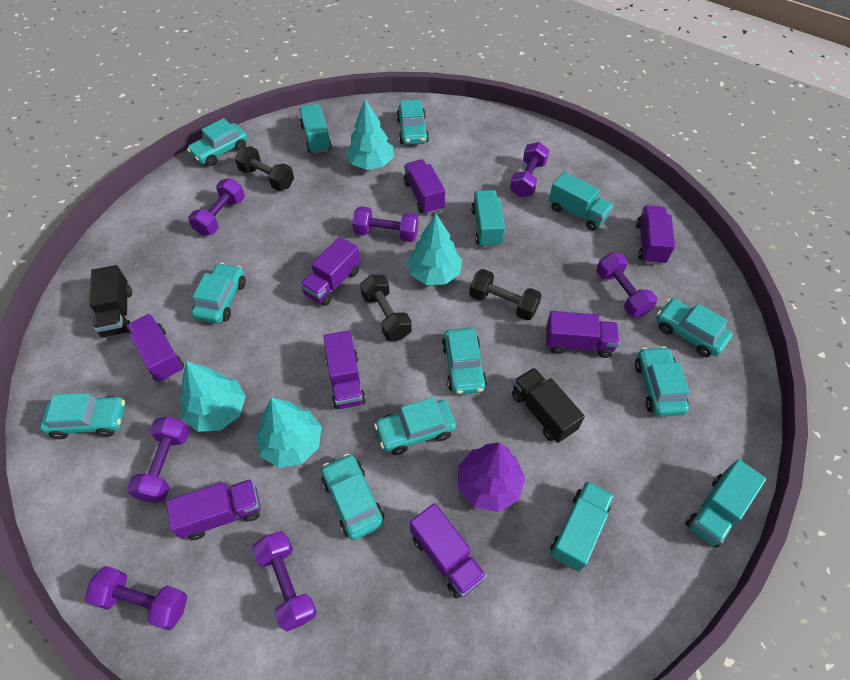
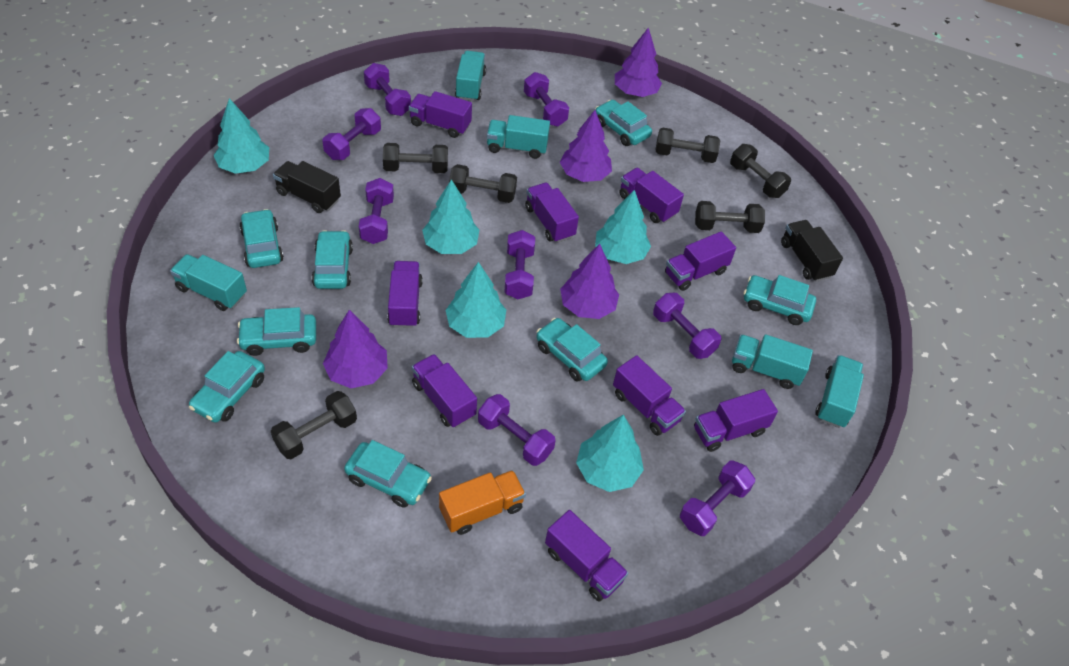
black dumbbell: 3 -> 6
orange truck: 0 -> 1
purple dumbbell: 7 -> 8
purple tree: 1 -> 4
purple truck: 8 -> 9
turquoise car: 9 -> 8
turquoise tree: 4 -> 5

